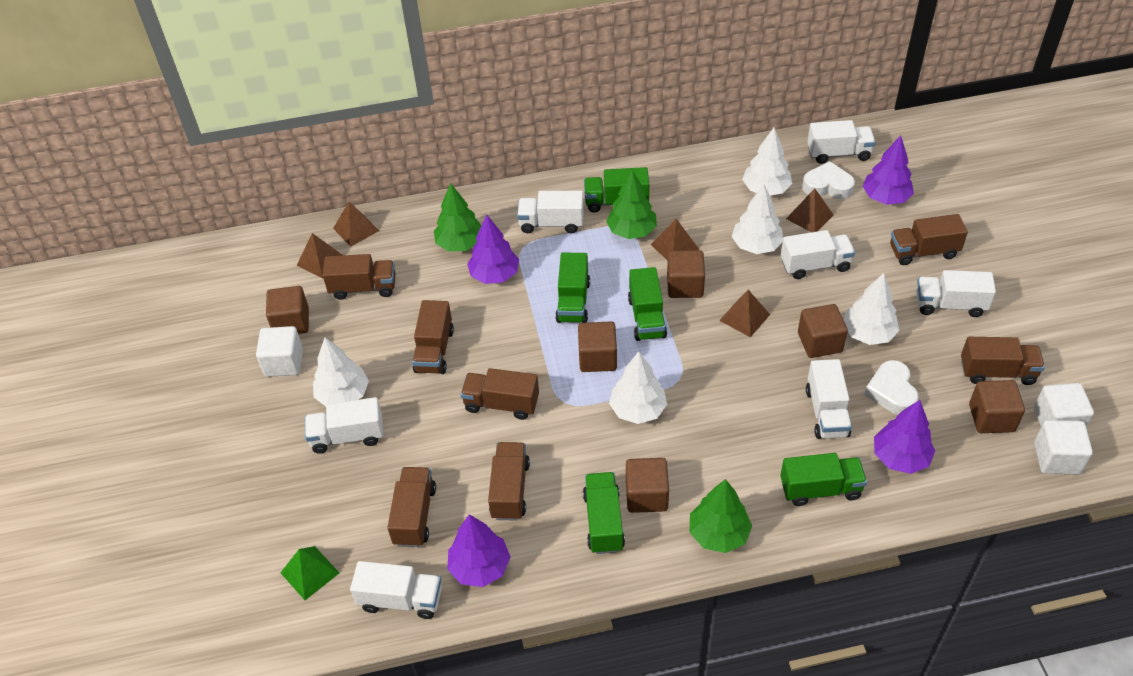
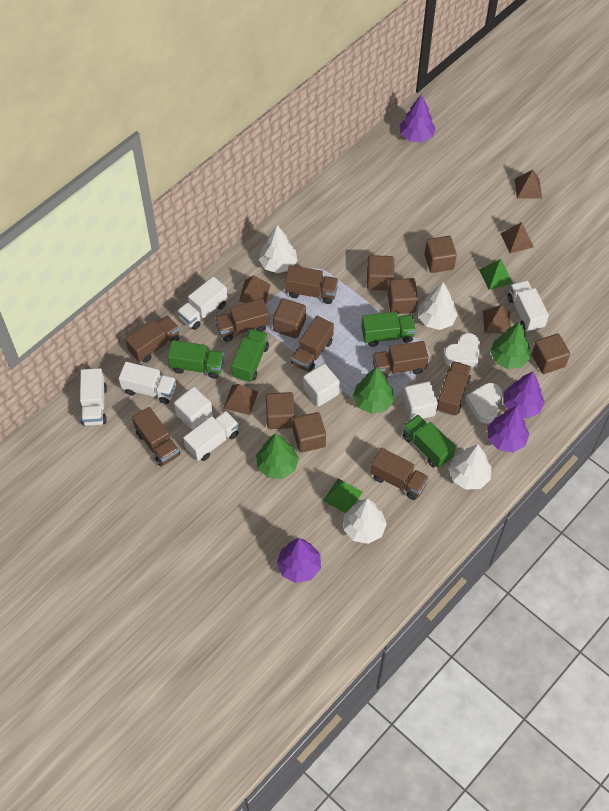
brown cube: 6 -> 7
brown truck: 7 -> 8
green pyramid: 1 -> 2
green truck: 5 -> 4
white tree: 5 -> 4
white truck: 7 -> 5

